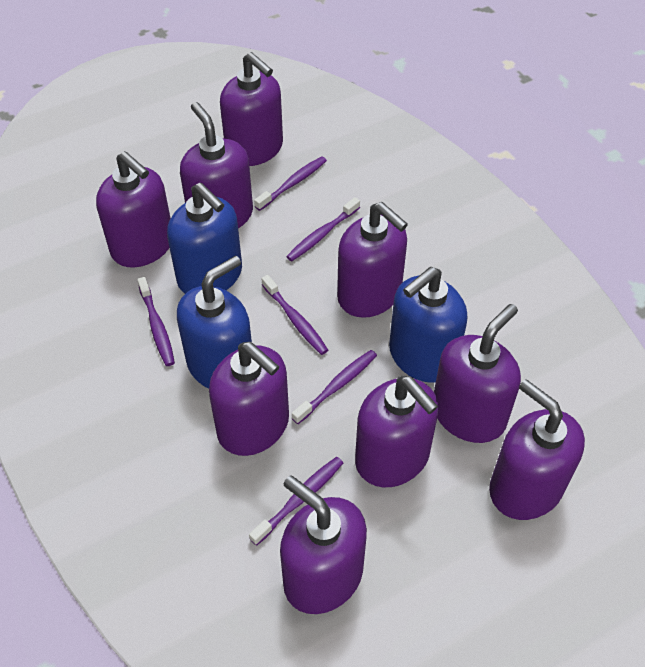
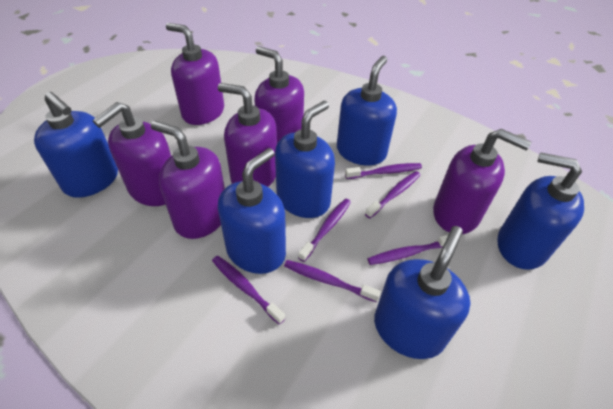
blue soap dispenser: 3 -> 6
purple soap dispenser: 9 -> 6

